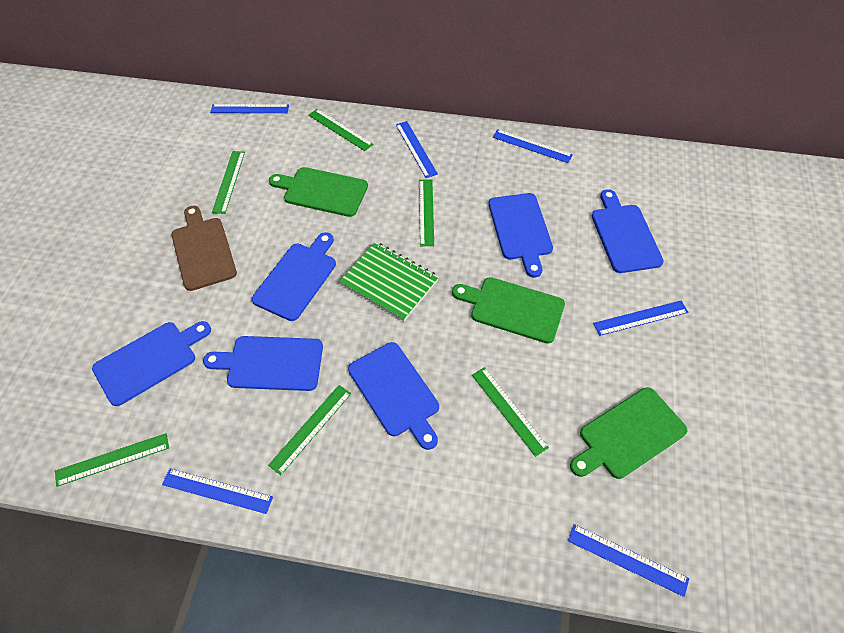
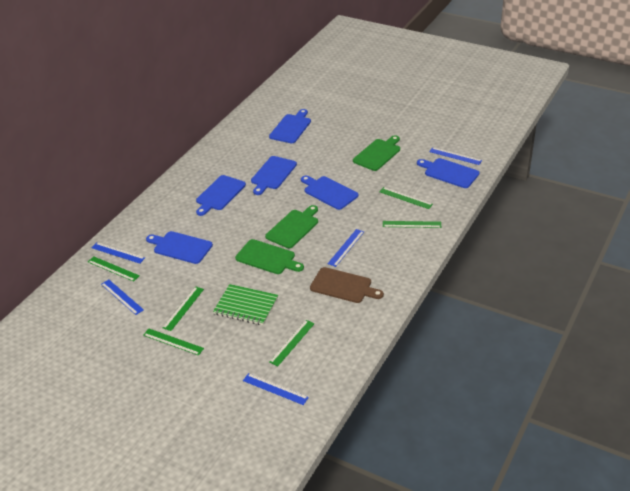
blue ruler: 6 -> 5

